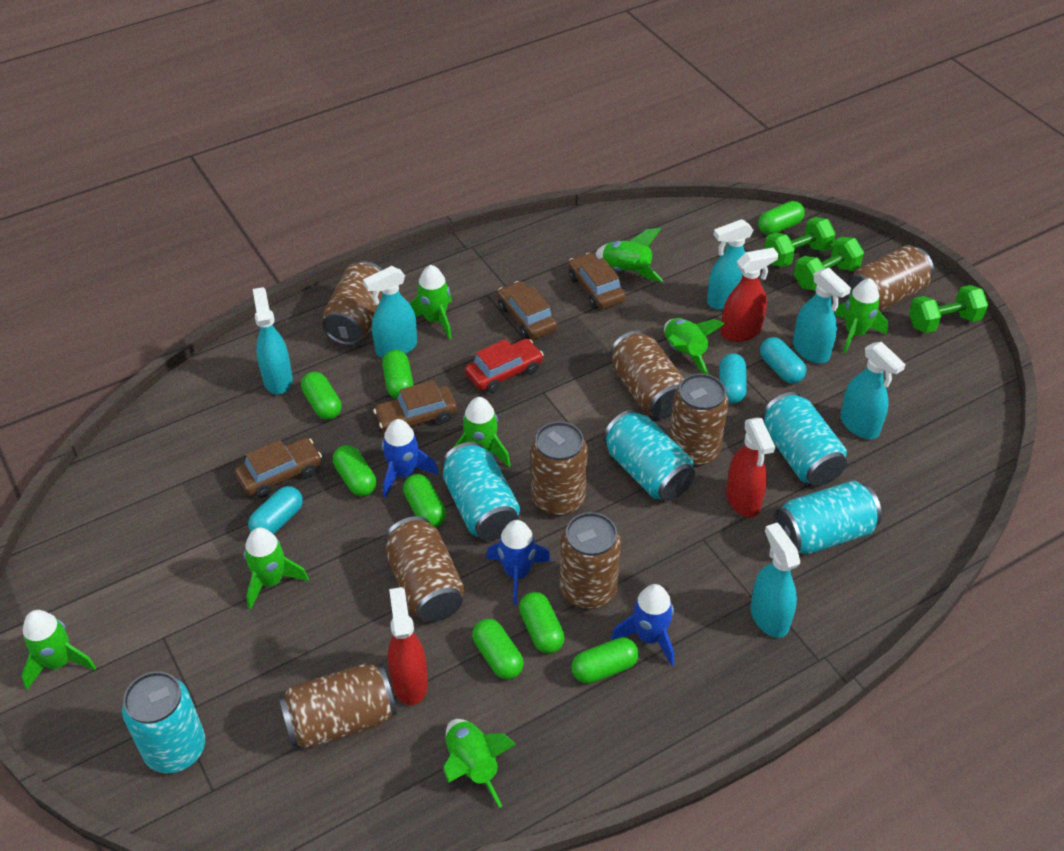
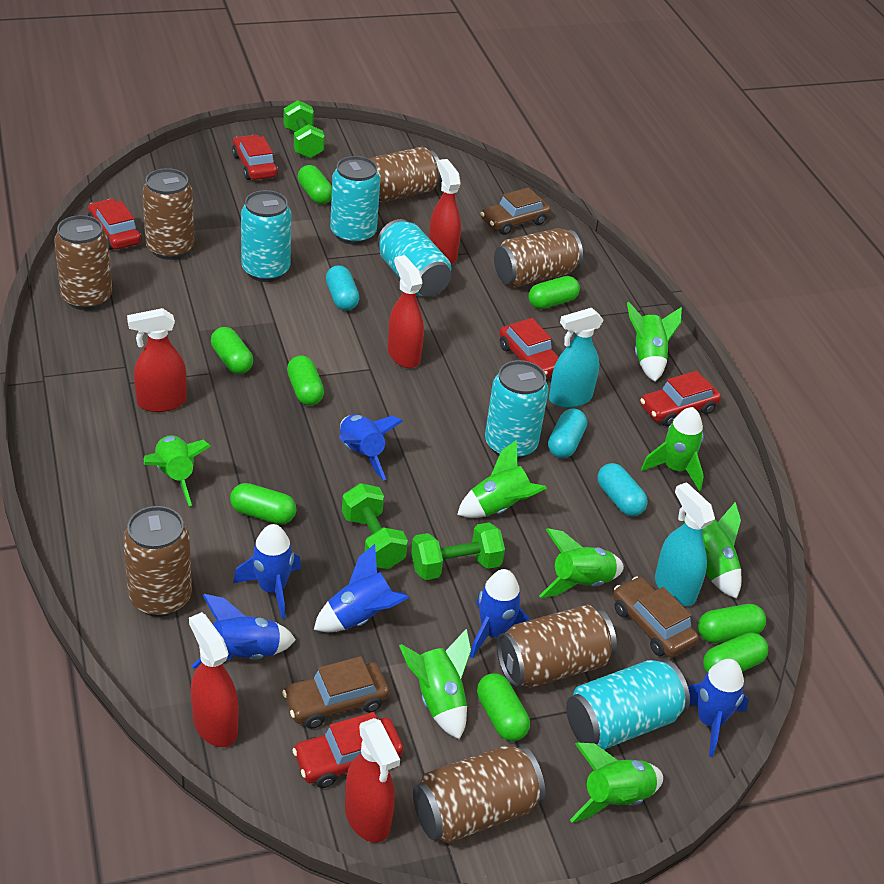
blue rocket: 3 -> 6
brown can: 8 -> 7
brown car: 4 -> 3
red car: 1 -> 5
red spray bottle: 3 -> 5
turquoise spray bottle: 6 -> 2

